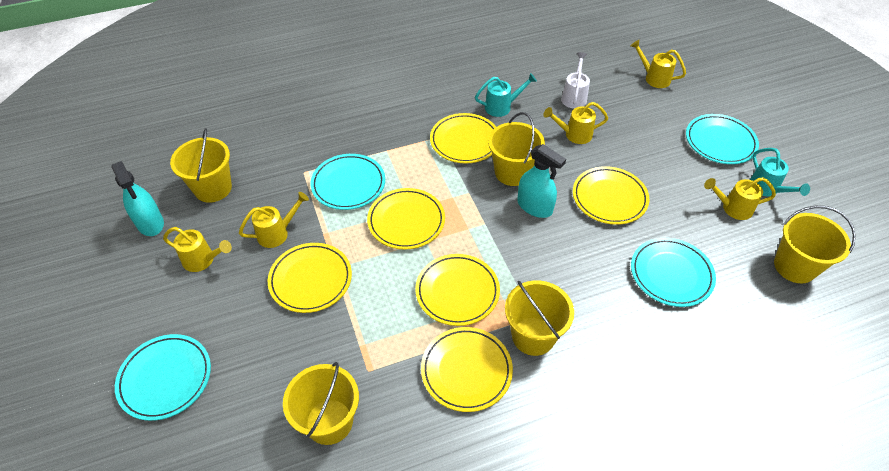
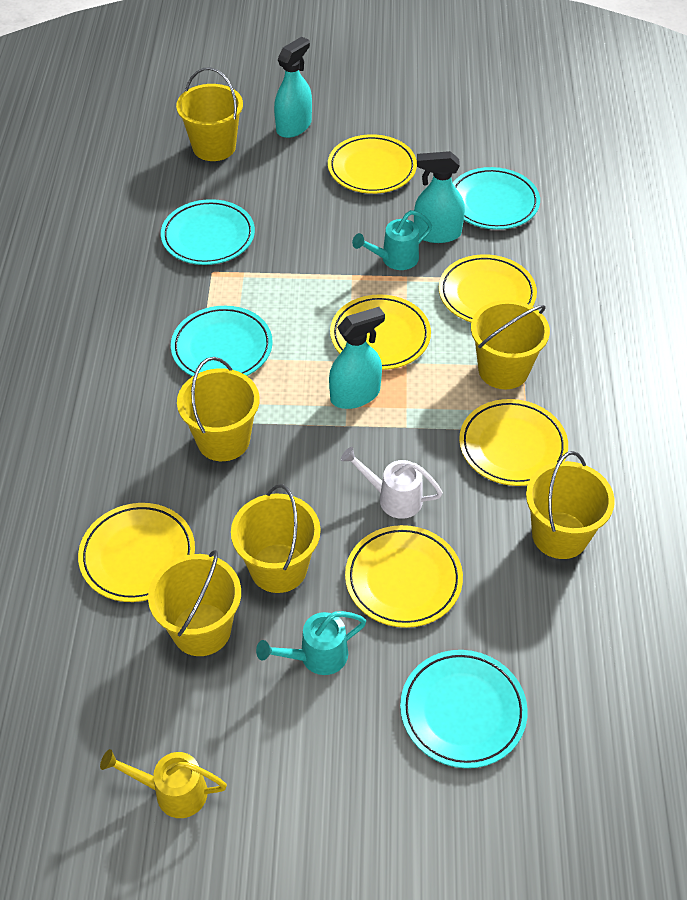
turquoise spray bottle: 2 -> 3
yellow bucket: 5 -> 6
yellow watering can: 5 -> 1

